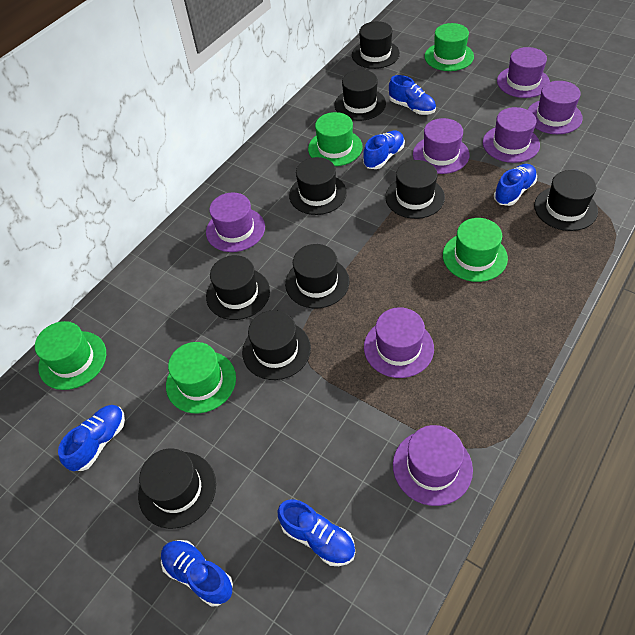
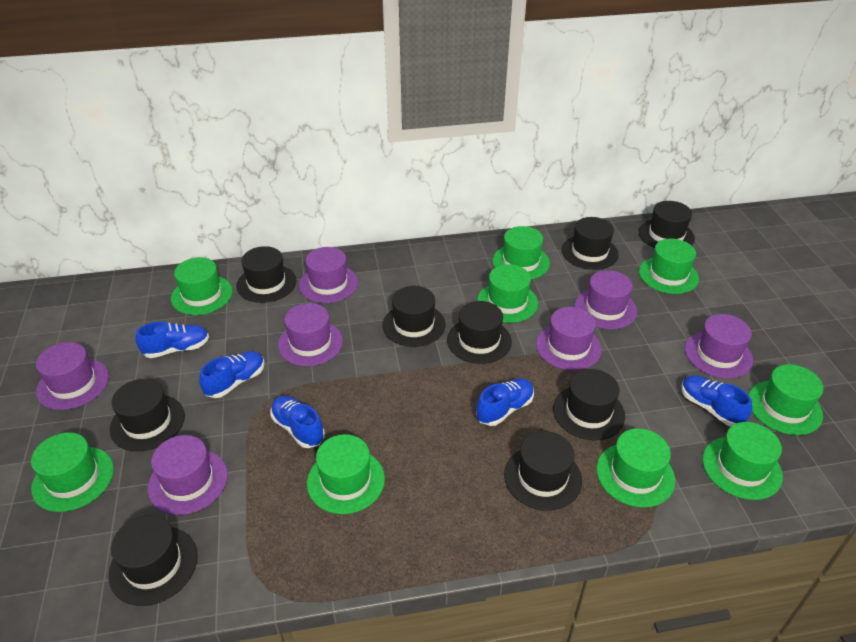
blue shoe: 6 -> 5
green hat: 5 -> 9

